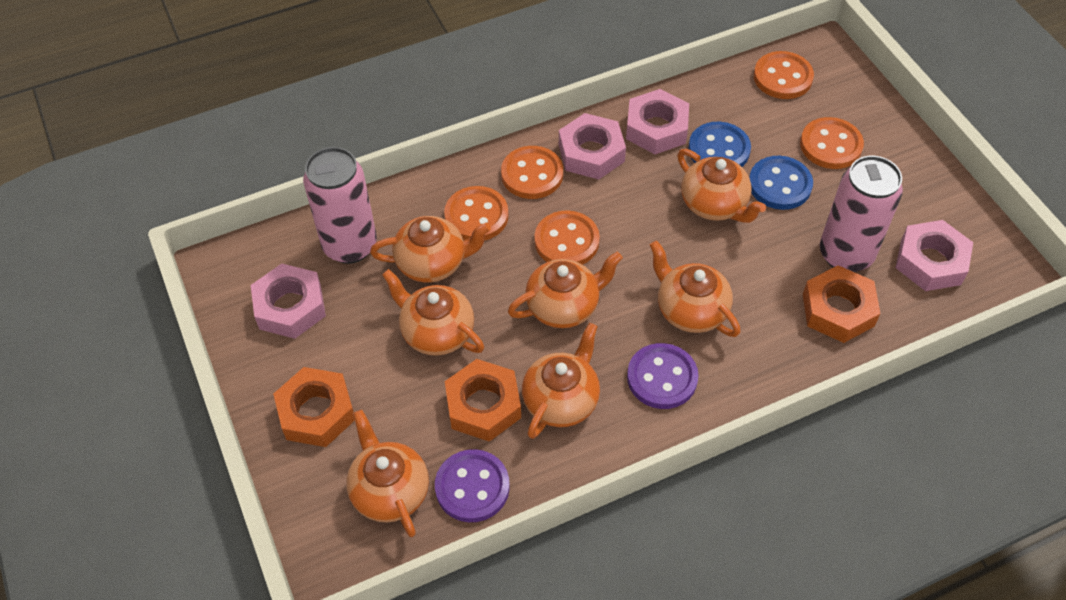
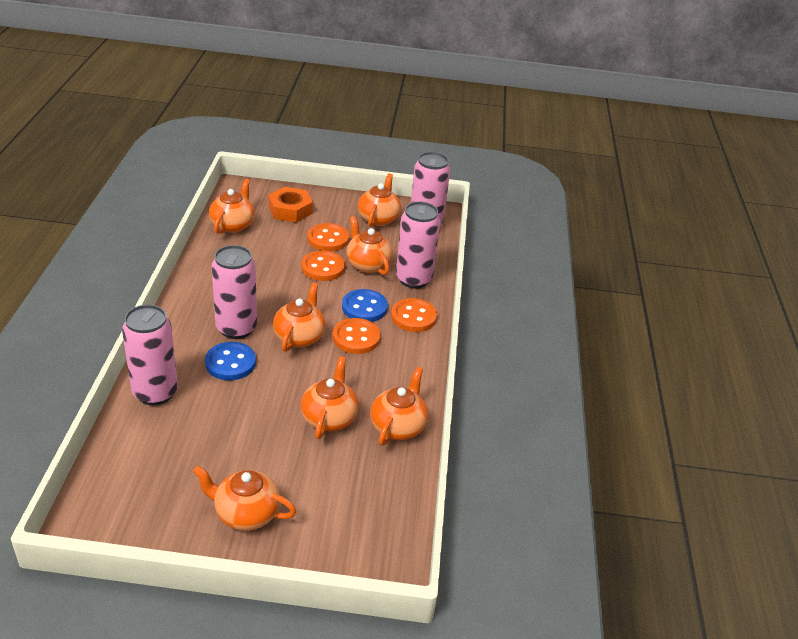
orange button: 5 -> 4
orange nut: 3 -> 1
pink can: 2 -> 4
pink nut: 4 -> 0
purple button: 2 -> 0

